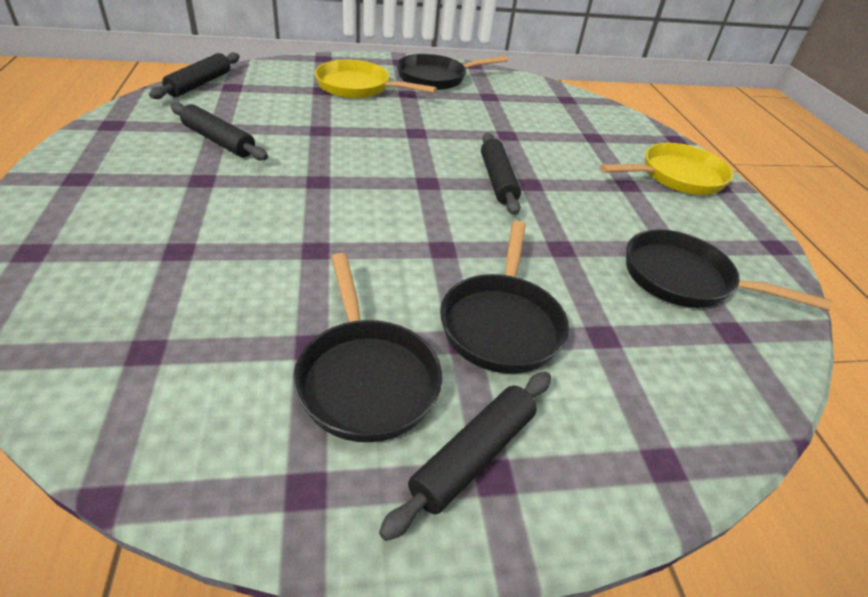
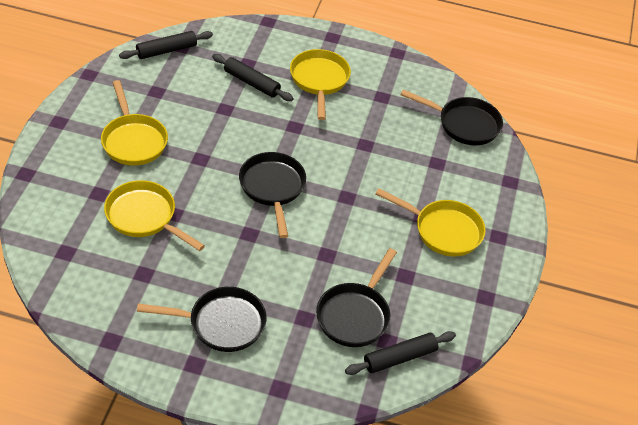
black rolling pin: 4 -> 3
yellow pan: 2 -> 4

